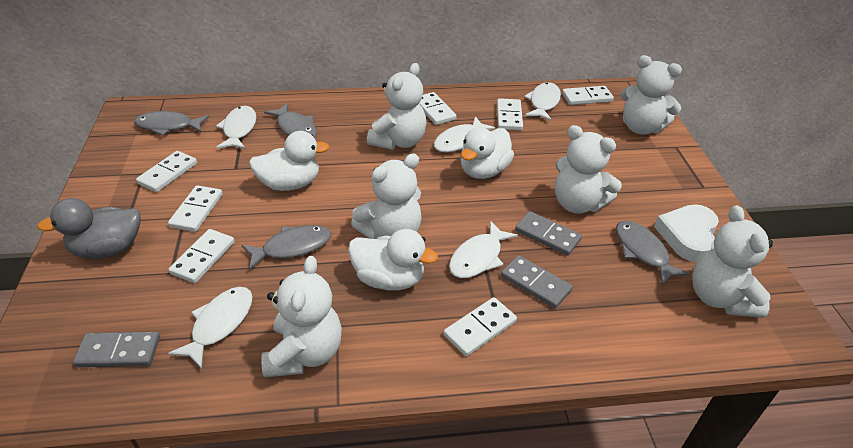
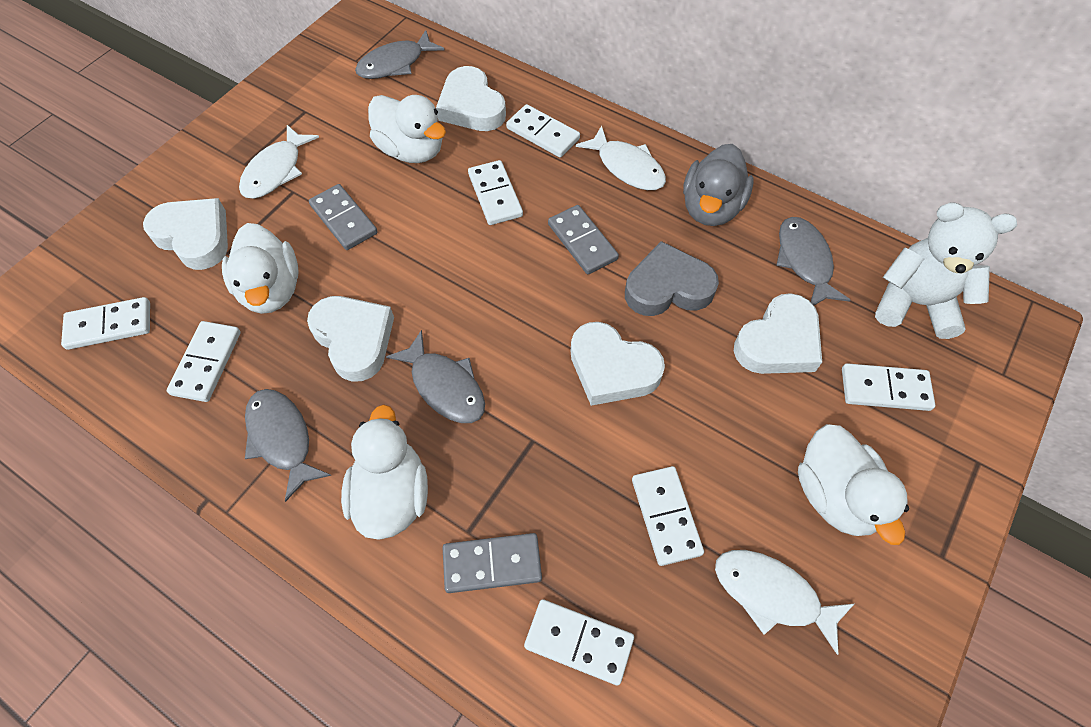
grey heart: 0 -> 1
white duck: 3 -> 4
white fish: 5 -> 3
white heart: 1 -> 5
white teddy bear: 6 -> 1

